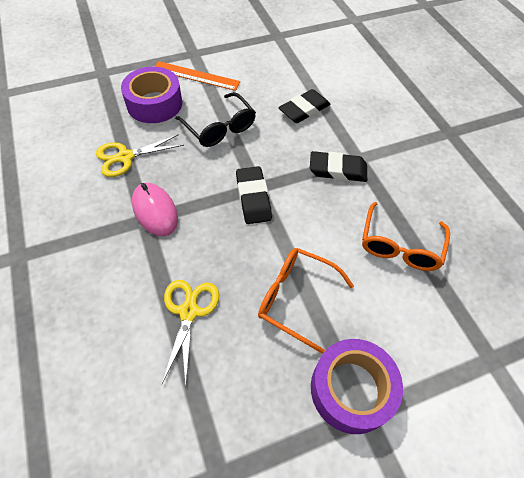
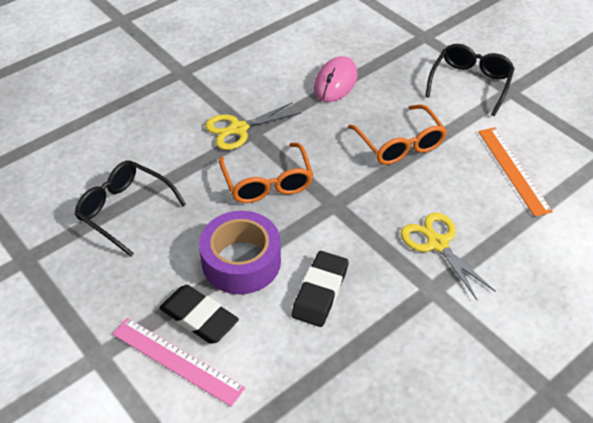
black eraser: 3 -> 2
black glasses: 1 -> 2
pink ruler: 0 -> 1
purple tape: 2 -> 1

